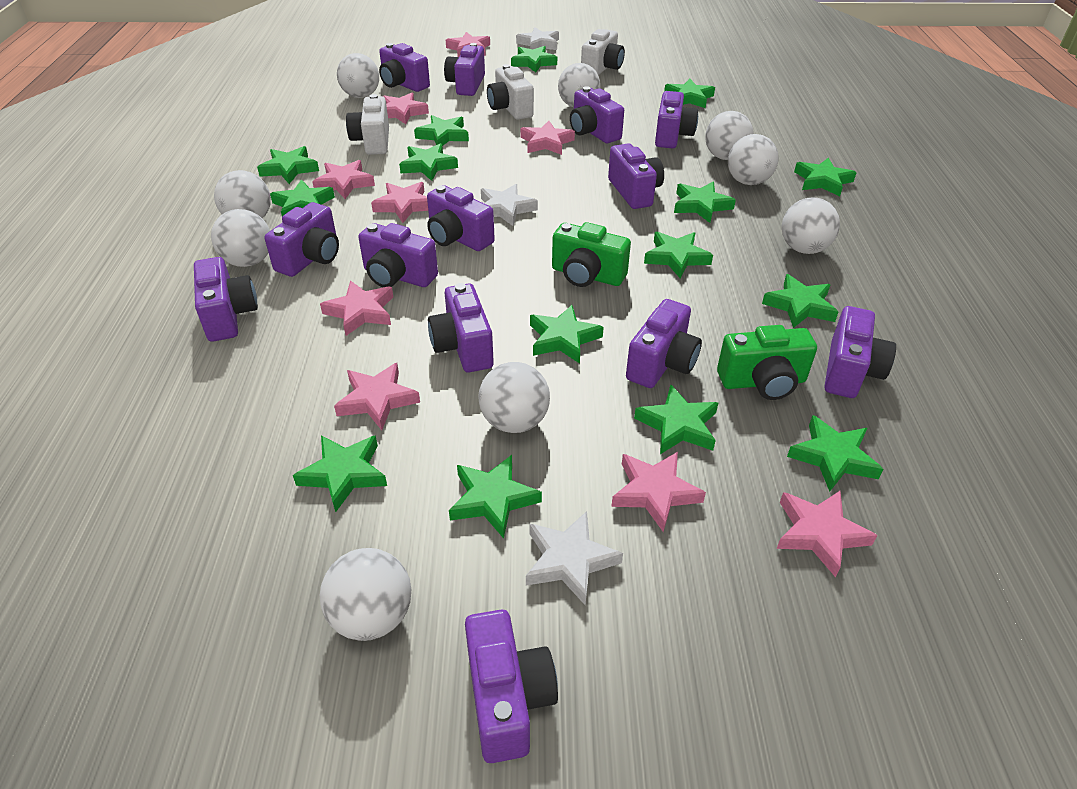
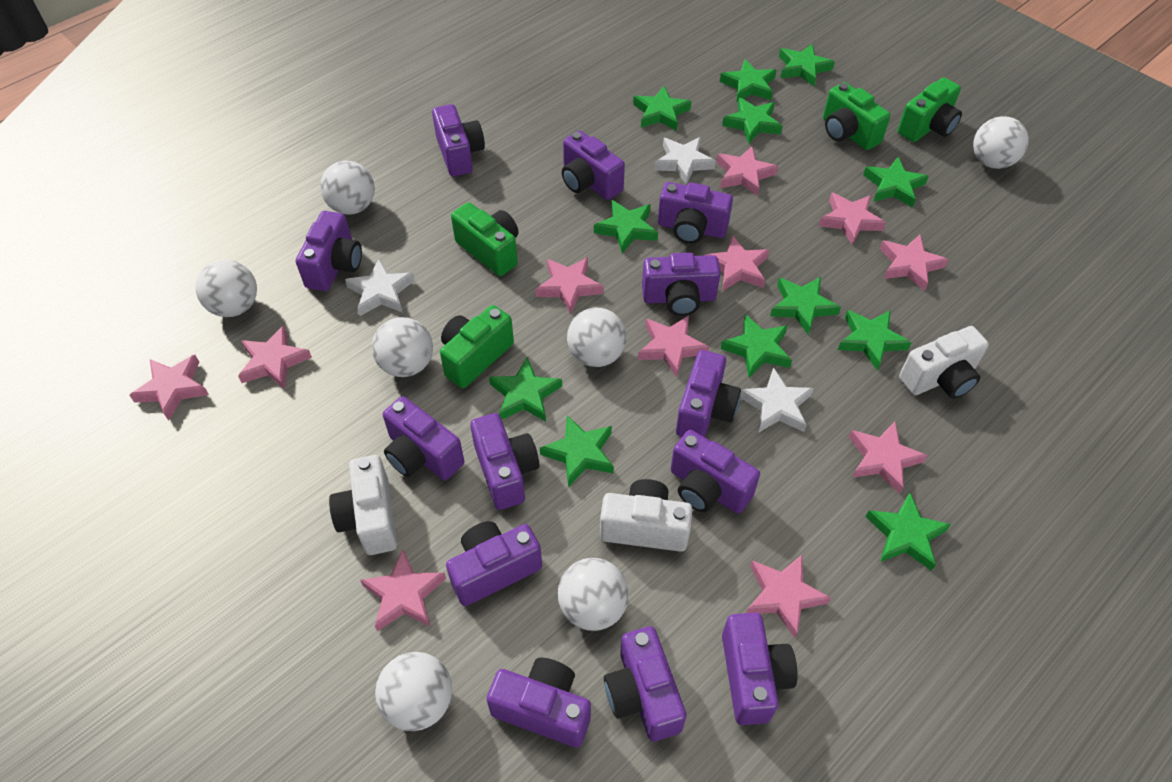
green camera: 2 -> 4
green star: 15 -> 12
pink star: 9 -> 11
white ball: 9 -> 7

